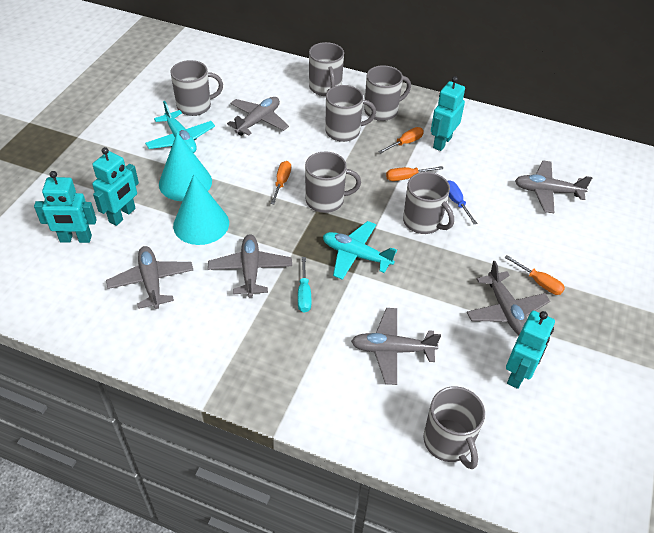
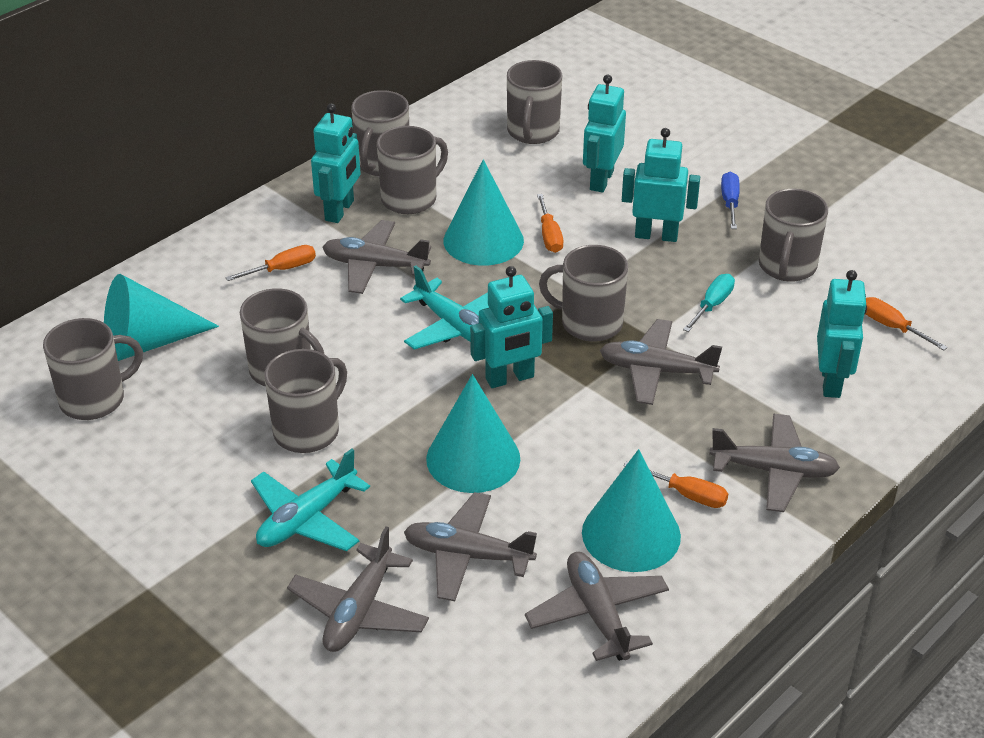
grey mug: 7 -> 8
turquoise cone: 2 -> 4
turquoise robot: 4 -> 5

